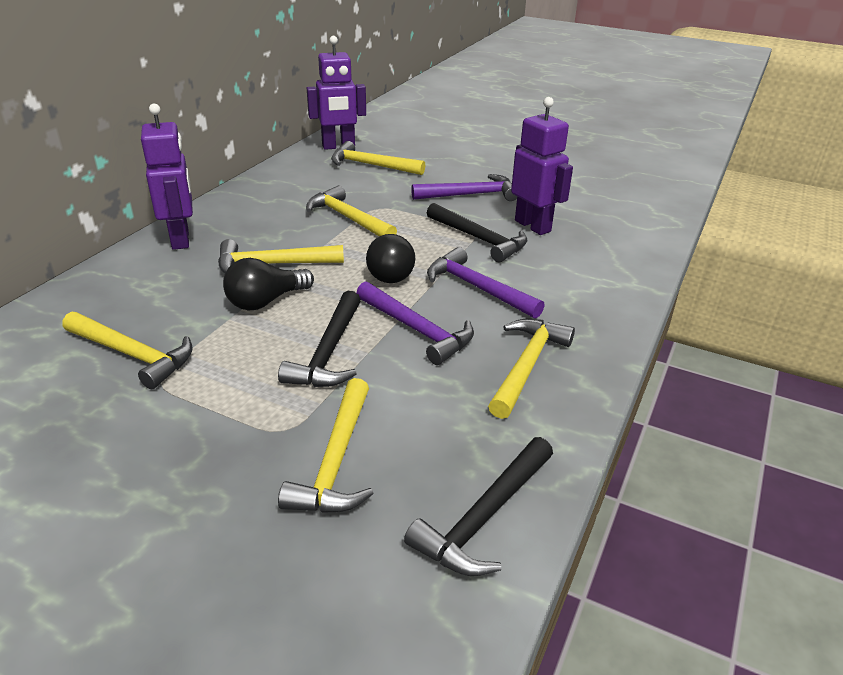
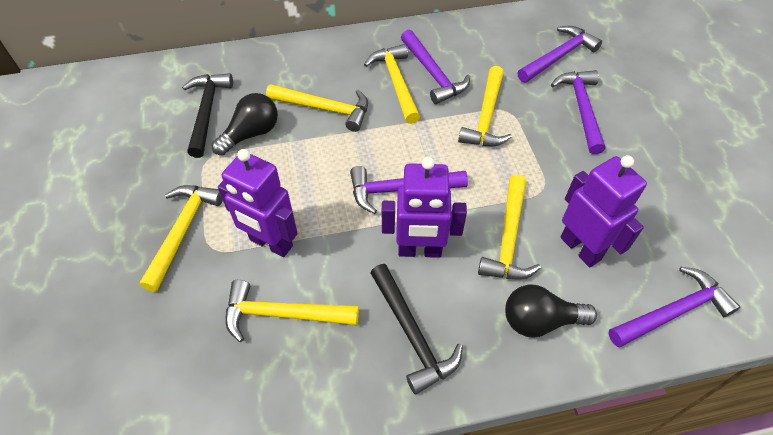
black hammer: 3 -> 2
purple hammer: 3 -> 5

